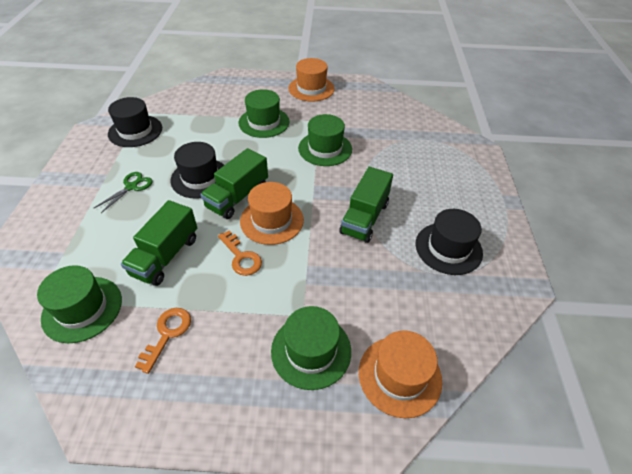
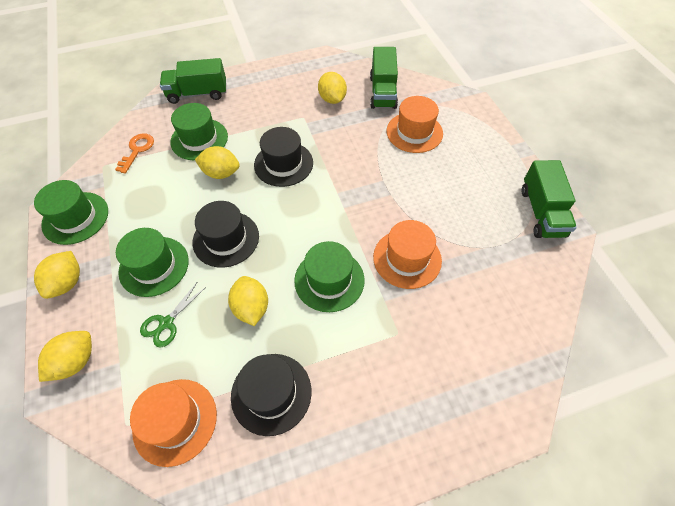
orange key: 2 -> 1
yellow lemon: 0 -> 5

